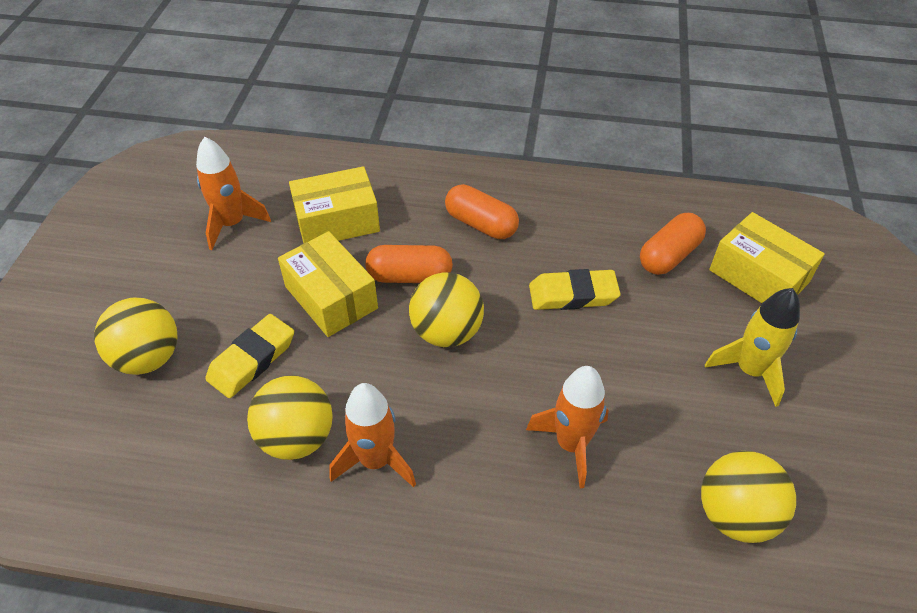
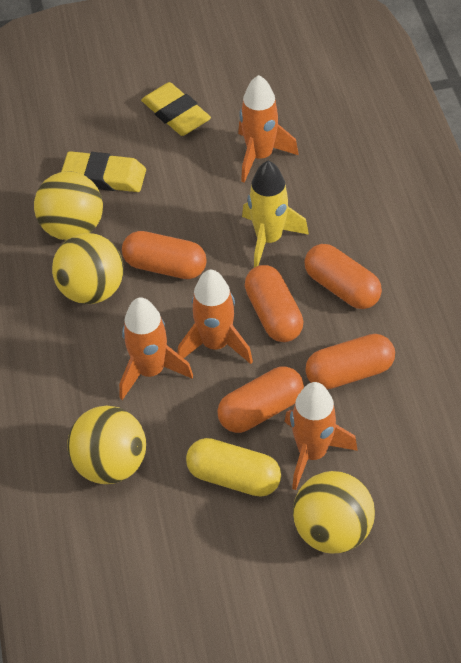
orange capsule: 3 -> 5
orange rocket: 3 -> 4
yellow box: 3 -> 0
yellow capsule: 0 -> 1

